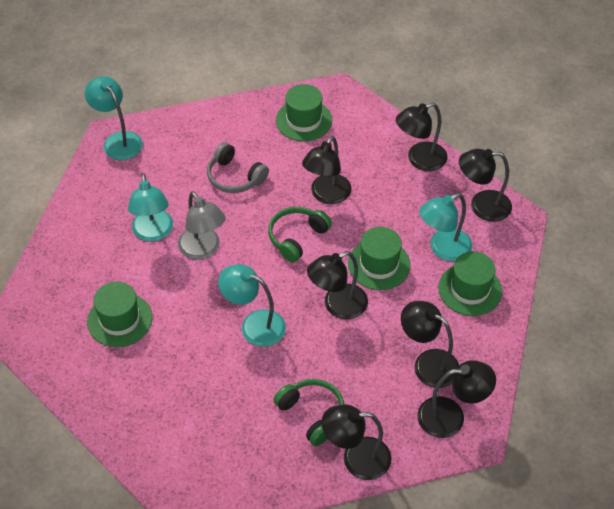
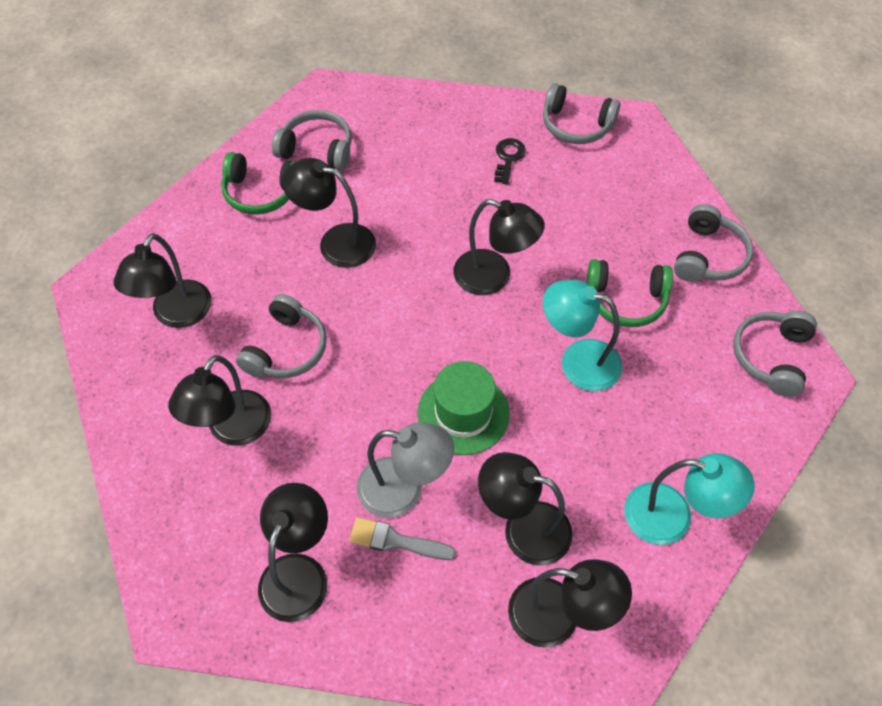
black key: 0 -> 1
green hat: 4 -> 1
grey brush: 0 -> 1
grey headphones: 1 -> 5
turquoise lamp: 4 -> 2

